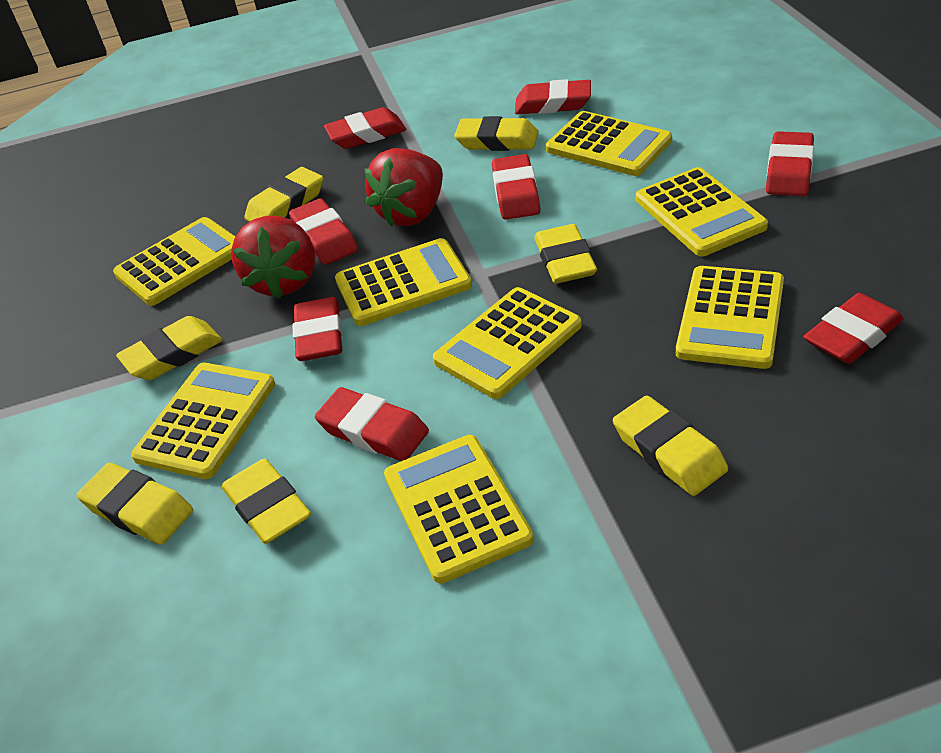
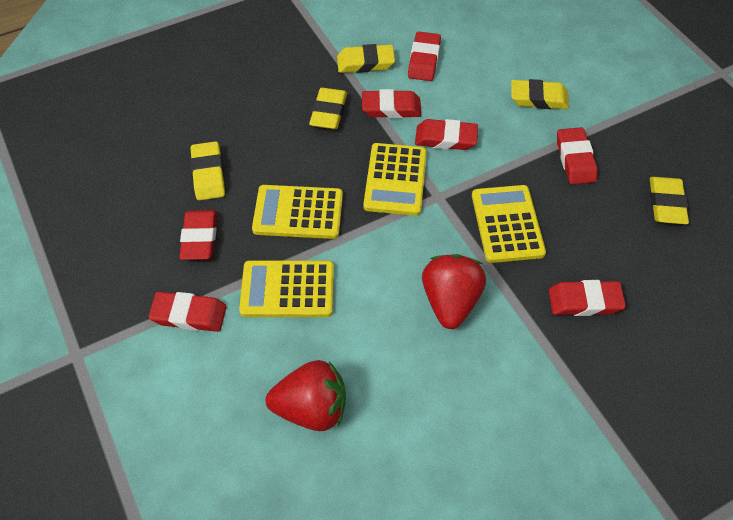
red eraser: 8 -> 7
yellow calculator: 8 -> 4
yellow eraser: 7 -> 5

